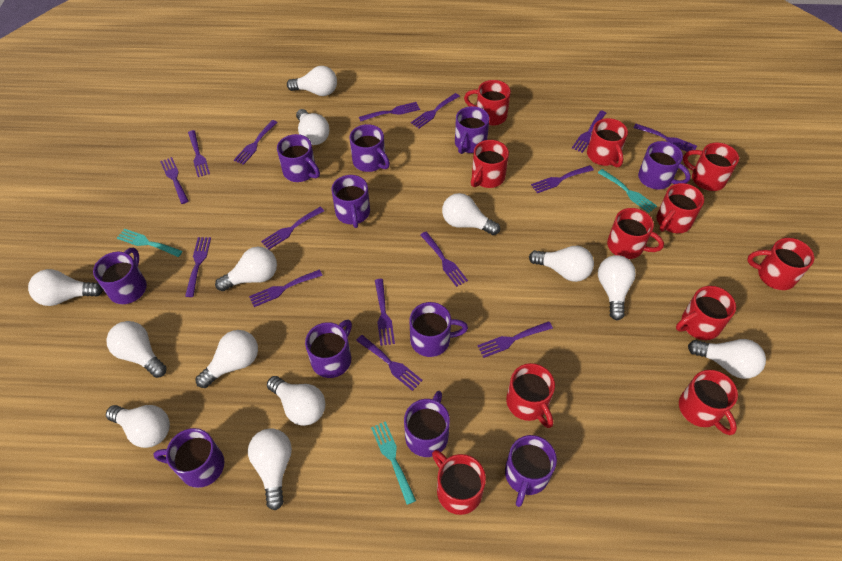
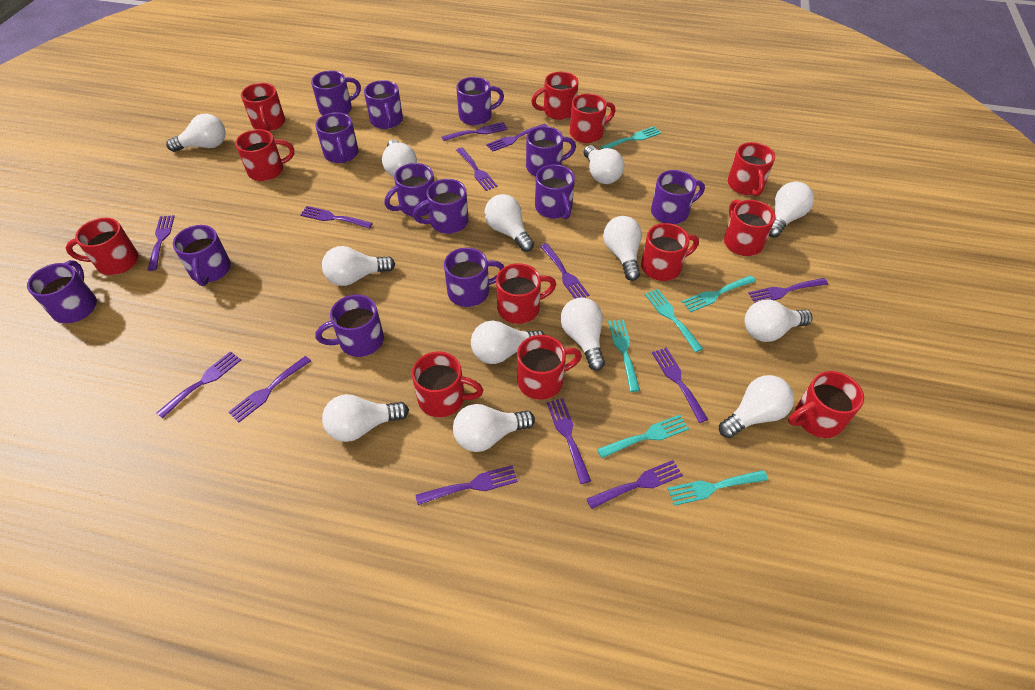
purple fork: 15 -> 13
purple mug: 11 -> 13
red mug: 11 -> 12
turquoise fork: 3 -> 6

